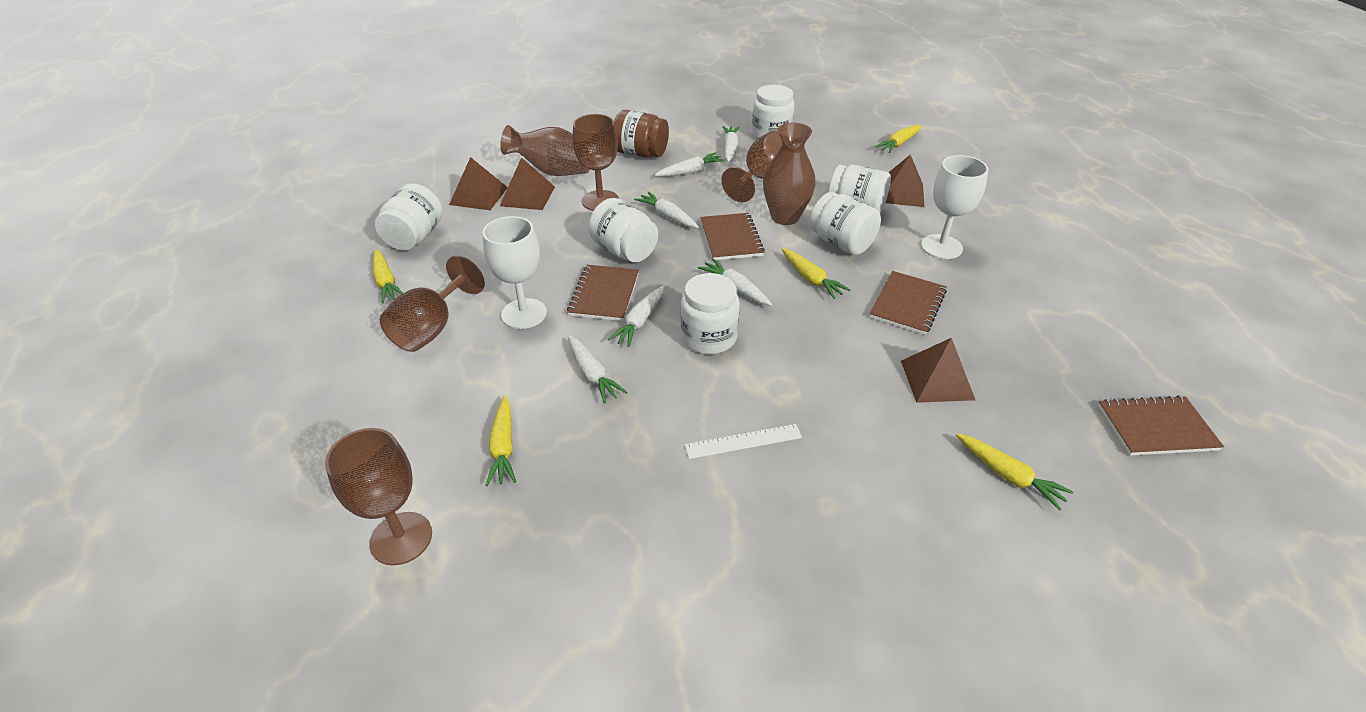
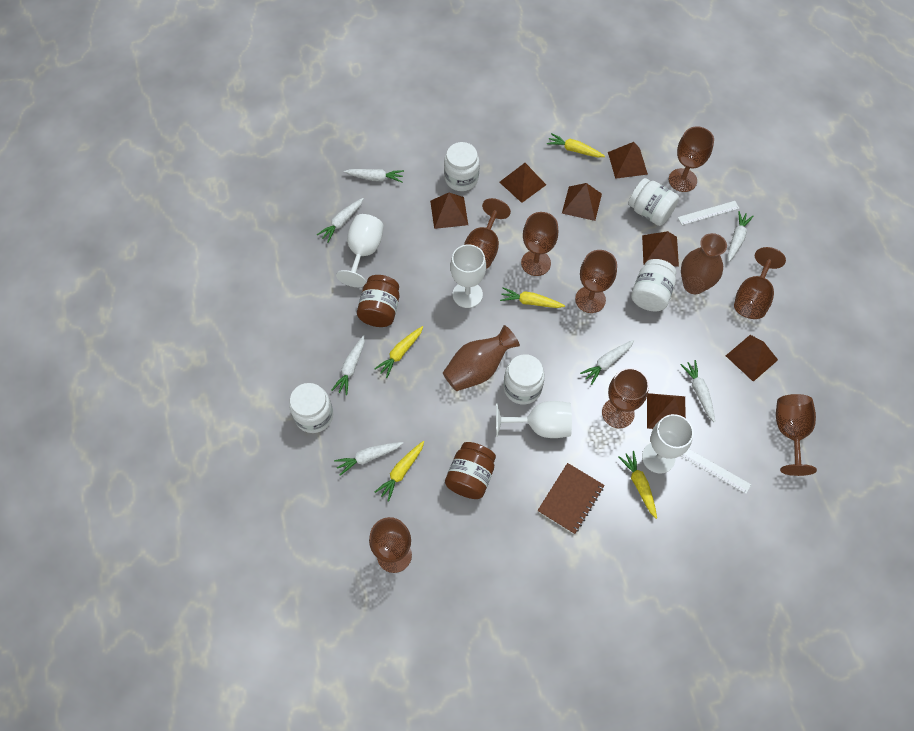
brown goblet: 4 -> 8
brown jar: 1 -> 2
brown notebook: 4 -> 1
brown pyramid: 4 -> 7
white carrot: 6 -> 7
white goblet: 2 -> 4
white jar: 6 -> 5
white ruler: 1 -> 2

